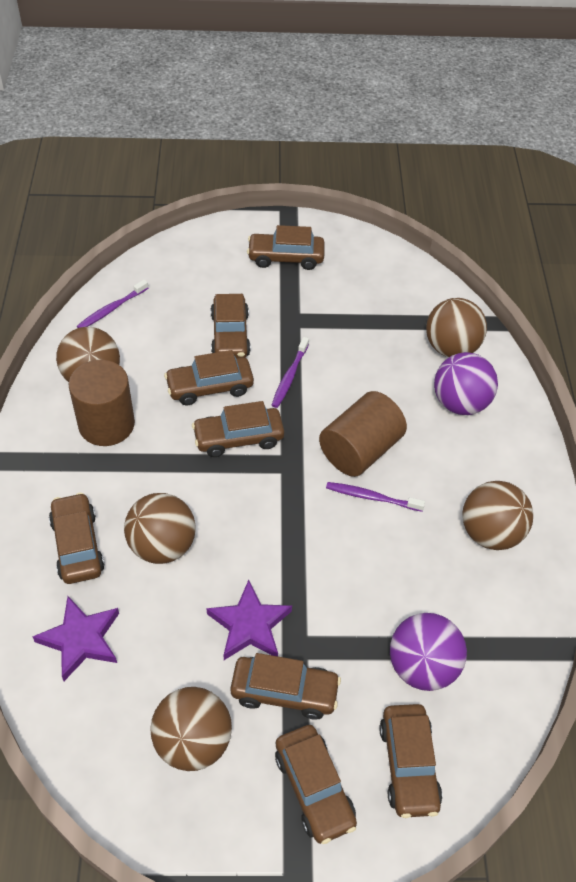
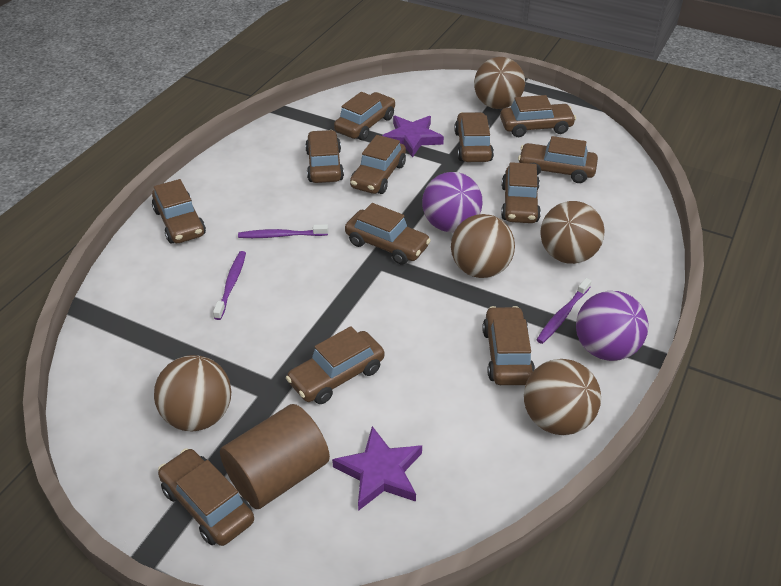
brown car: 8 -> 12
brown cylinder: 2 -> 1

